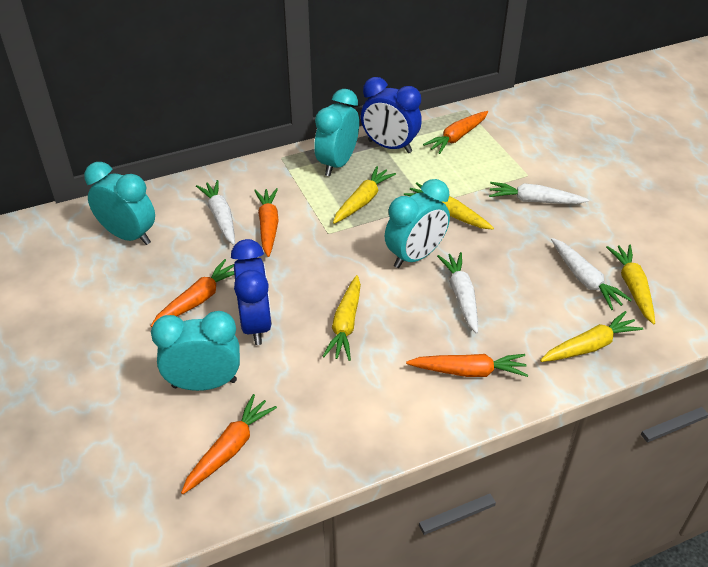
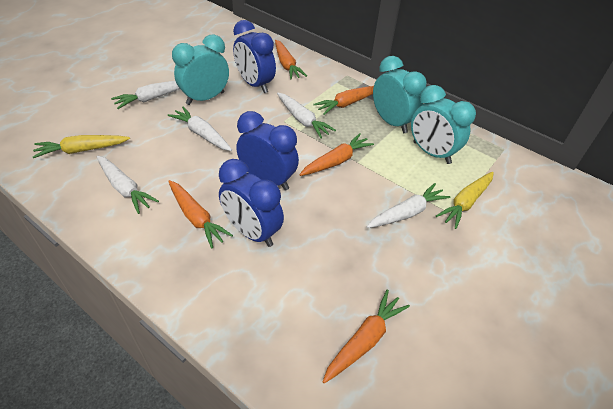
blue clock: 2 -> 3
turquoise clock: 4 -> 3
white carrot: 4 -> 5
yellow carrot: 5 -> 2

